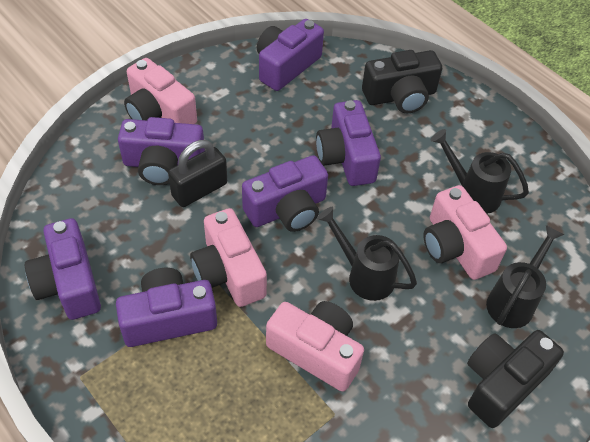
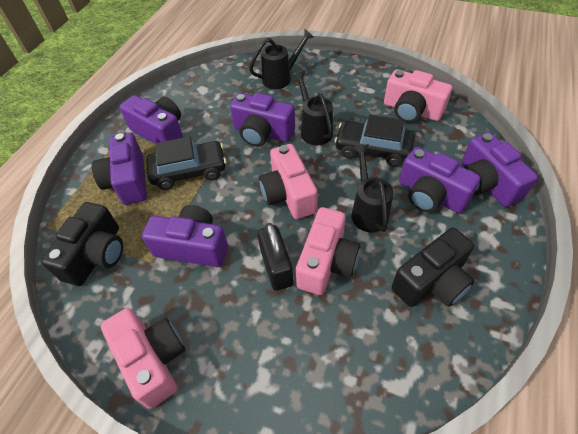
black car: 0 -> 2

